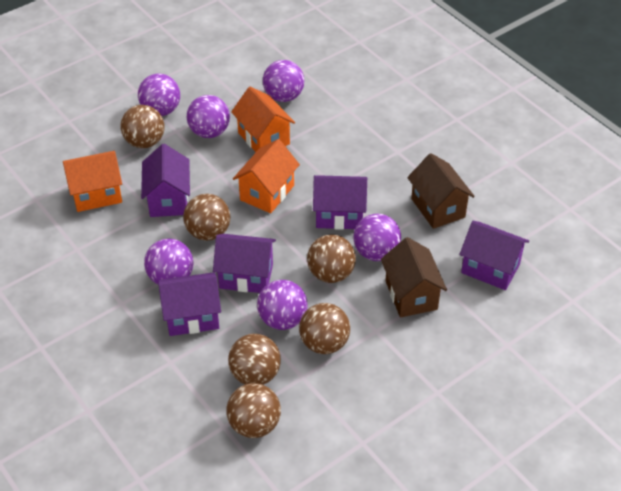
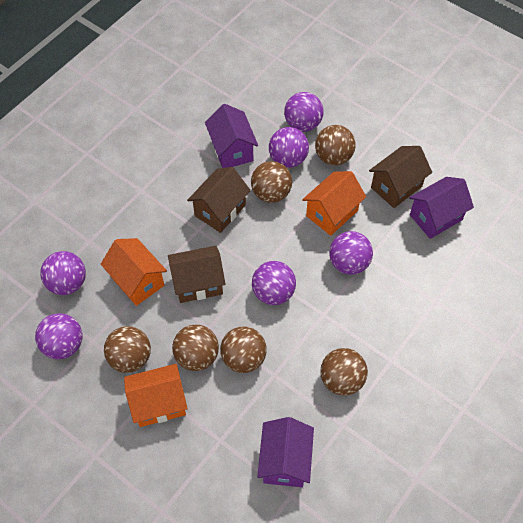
brown house: 2 -> 3
purple house: 5 -> 3

